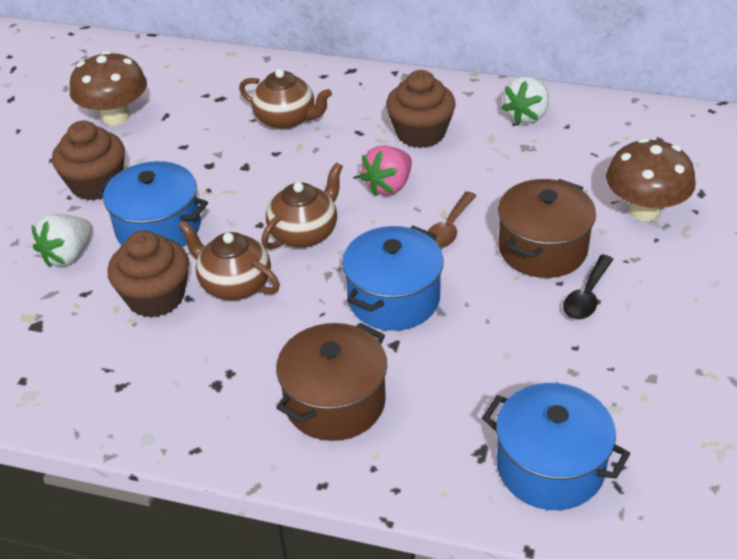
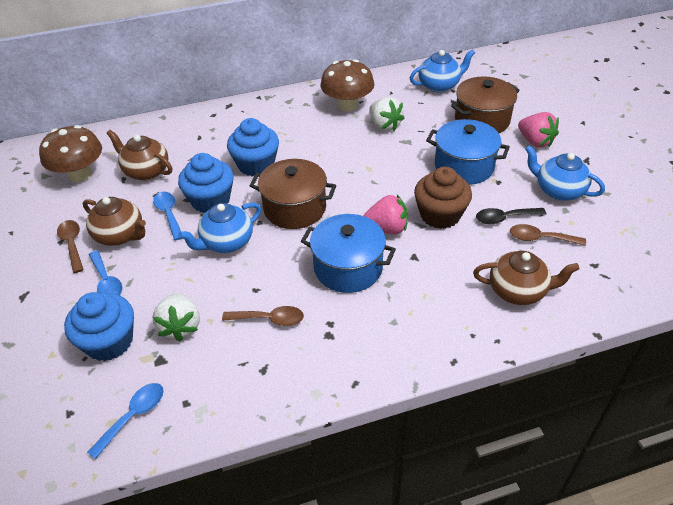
blue cupcake: 0 -> 3
blue pot: 3 -> 2
blue spoon: 0 -> 3
blue teapot: 0 -> 3
brown cupcake: 3 -> 1
brown spoon: 1 -> 3
pink strawberry: 1 -> 2

